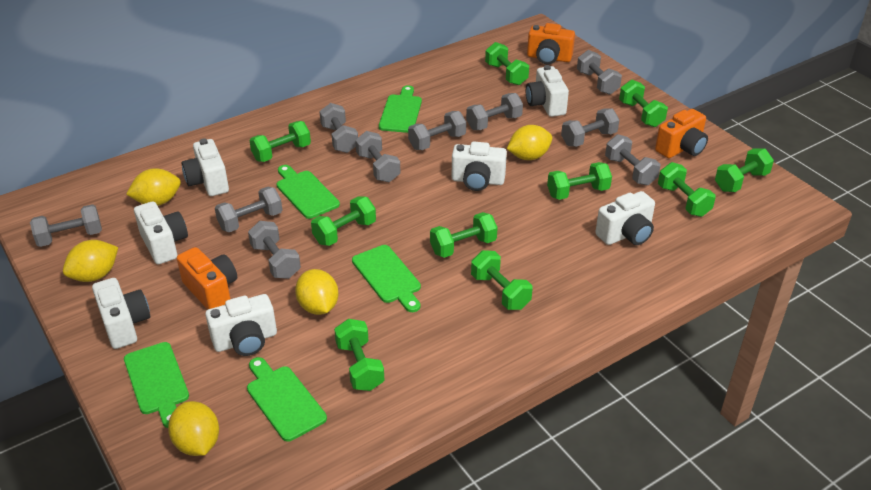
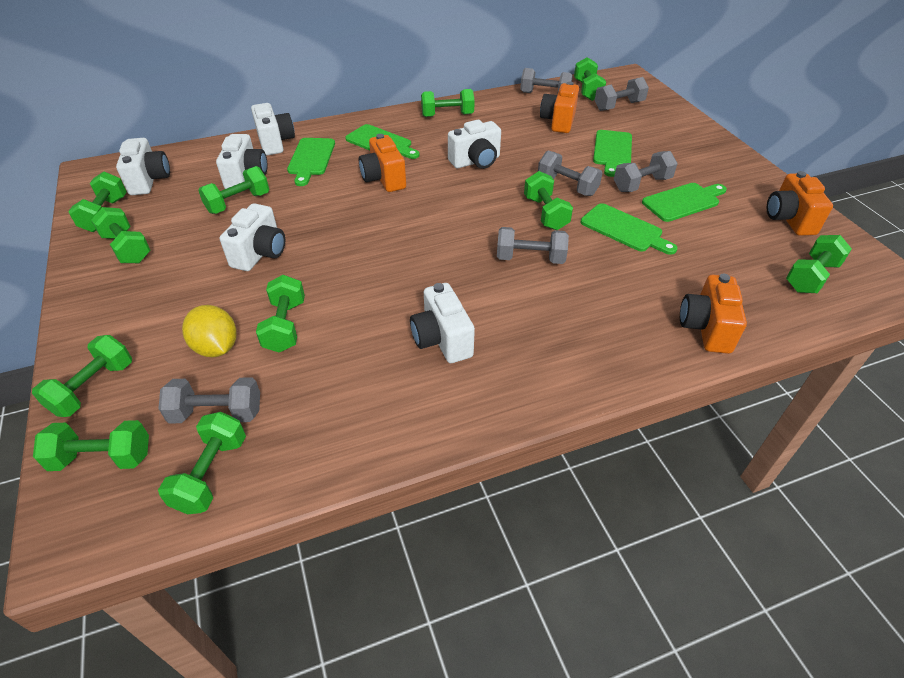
green dumbbell: 10 -> 11
grey dumbbell: 10 -> 6
orange camera: 3 -> 4
white camera: 7 -> 6
yellow lemon: 5 -> 1

